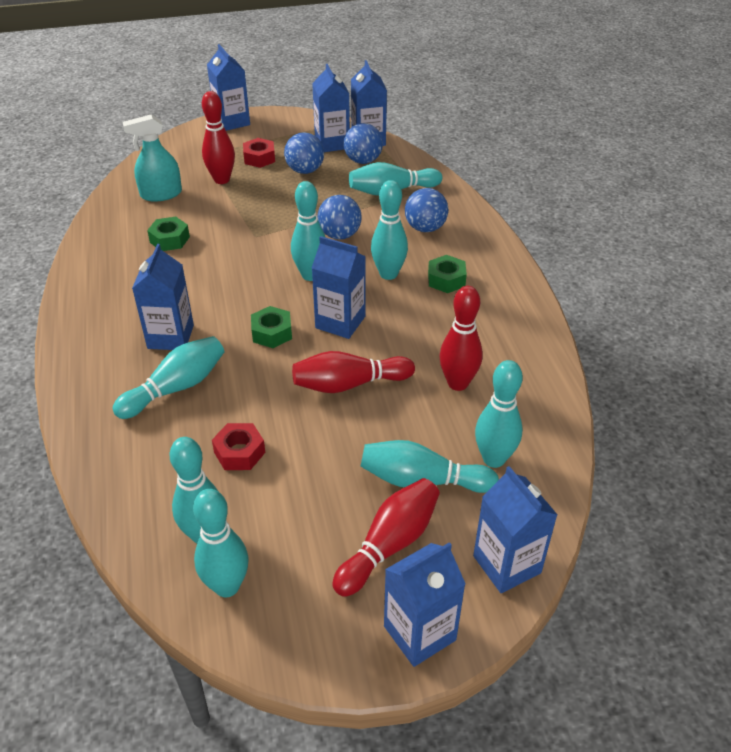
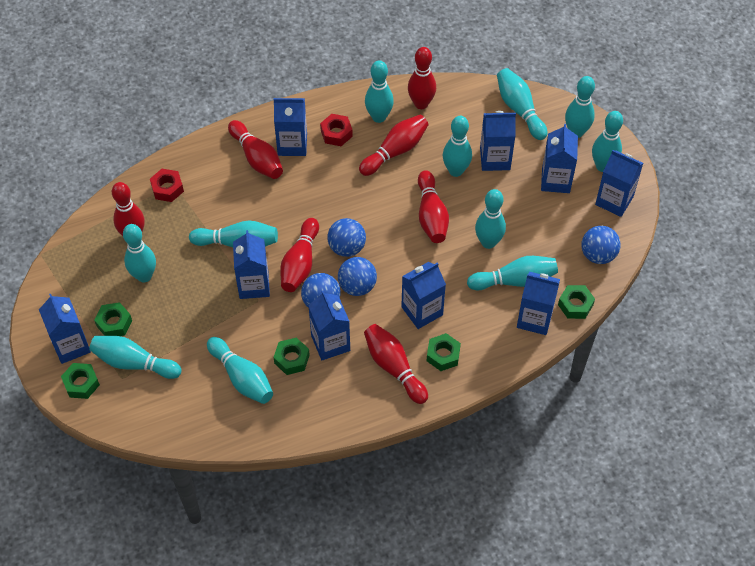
blue carton: 7 -> 9
green nut: 3 -> 5
red bowling pin: 4 -> 7
turquoise bowling pin: 8 -> 11
turquoise spray bottle: 1 -> 0

